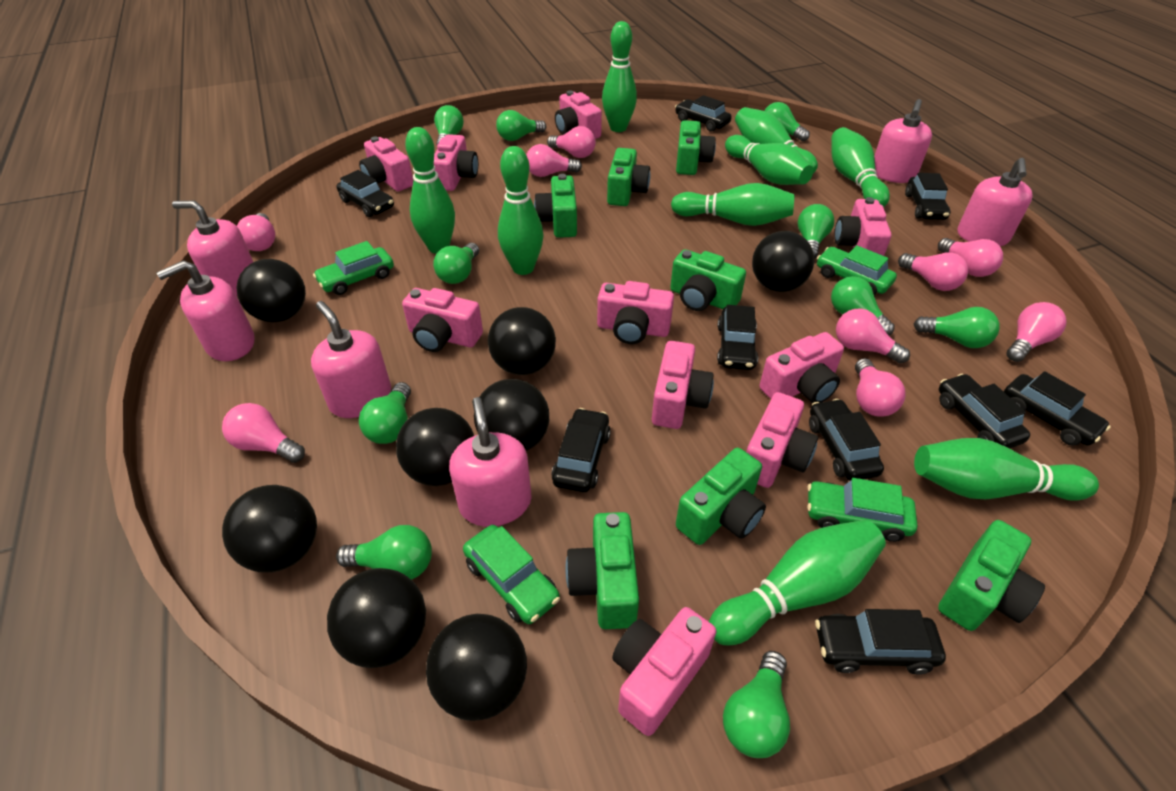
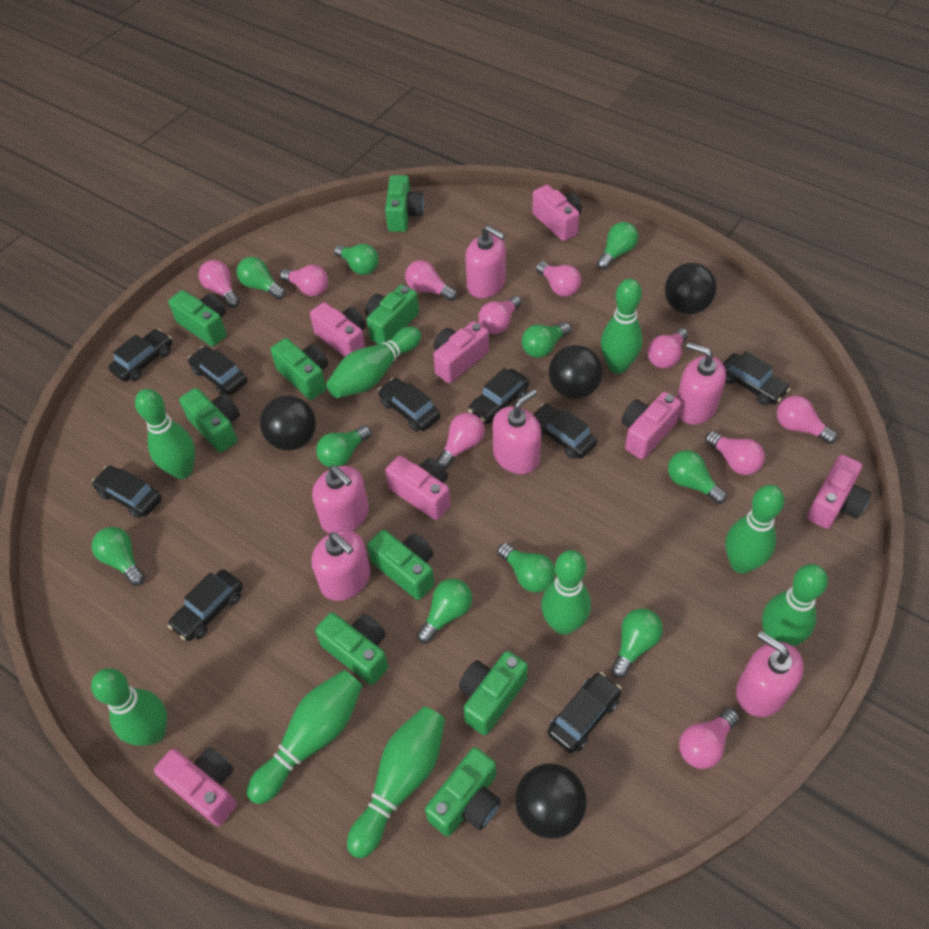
black ball: 8 -> 4
green camera: 7 -> 9
green car: 4 -> 0
pink camera: 10 -> 7
pink light bulb: 9 -> 10

